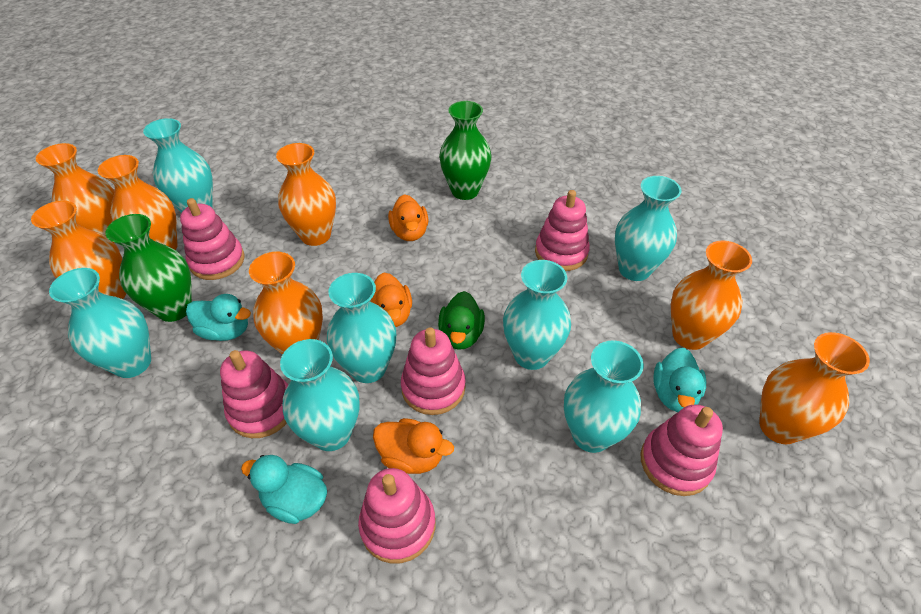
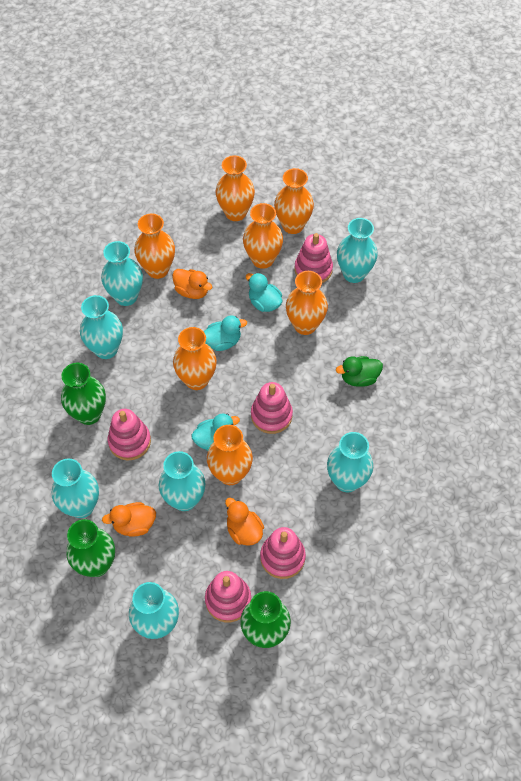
green vase: 2 -> 3
pink stacking toy: 6 -> 5

